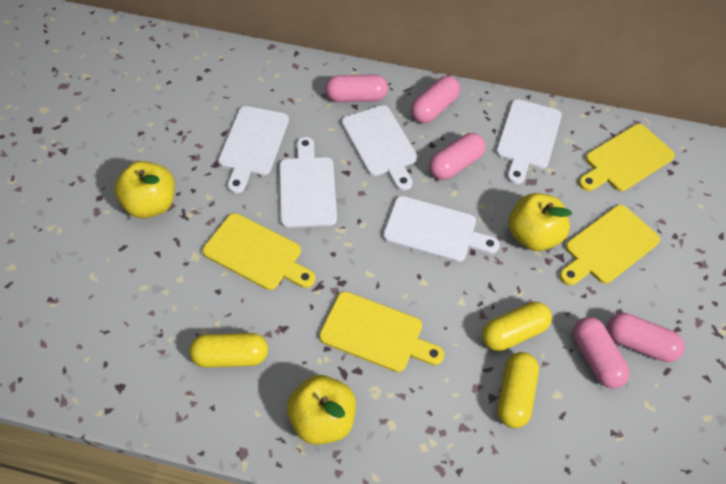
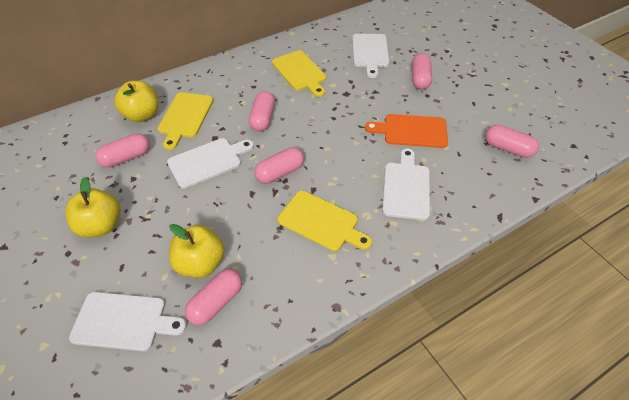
orange cutting board: 0 -> 1
pink capsule: 5 -> 6
white cutting board: 5 -> 4
yellow capsule: 3 -> 0
yellow cutting board: 4 -> 3

